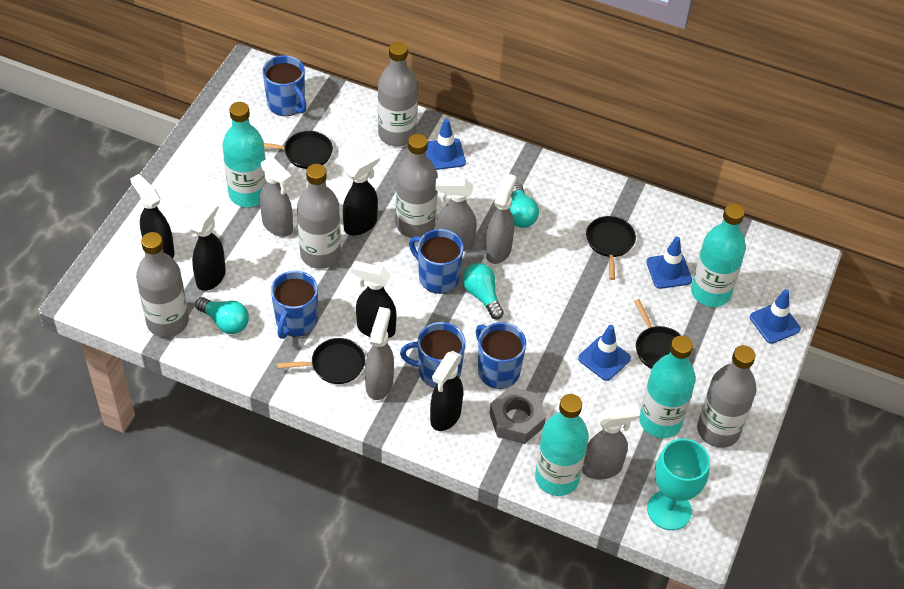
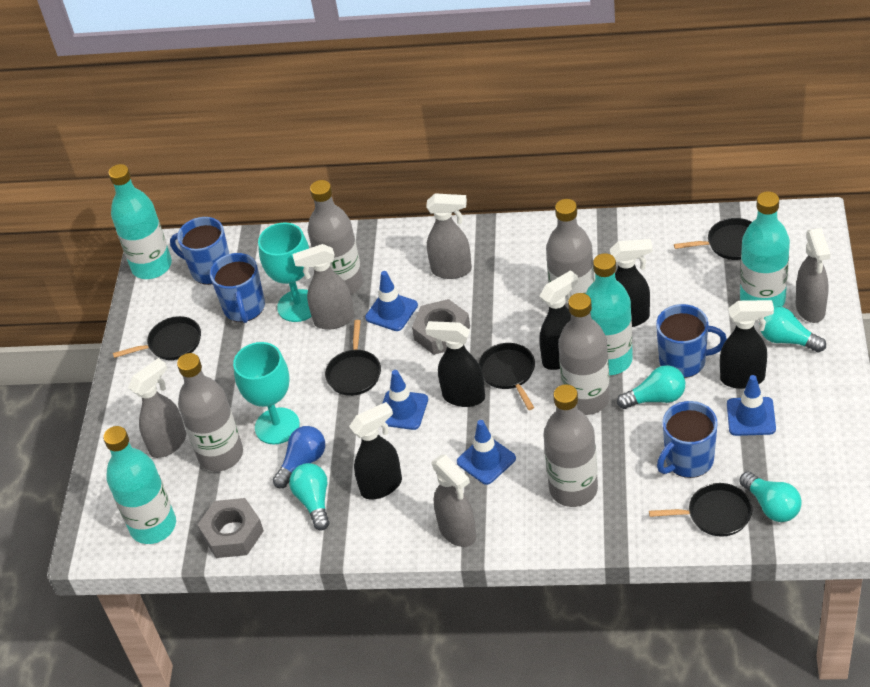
black pan: 4 -> 5
blue light bulb: 0 -> 1
blue mug: 5 -> 4
grey nut: 1 -> 2
turquoise goblet: 1 -> 2
turquoise light bulb: 3 -> 4

